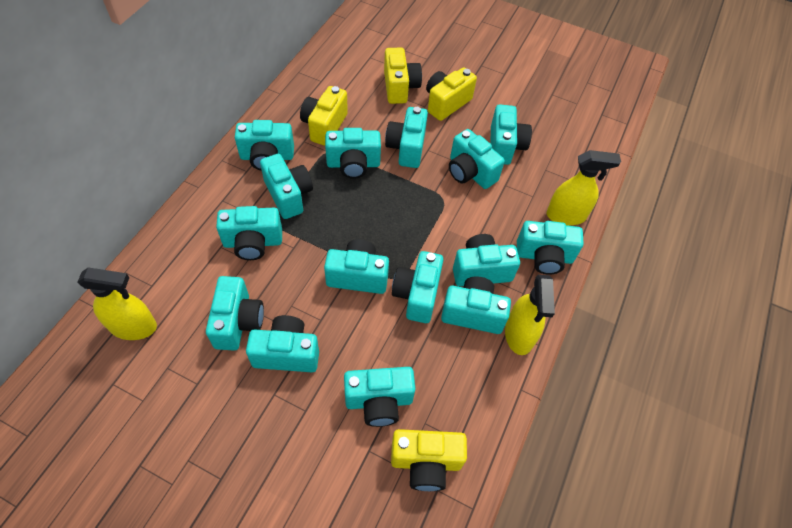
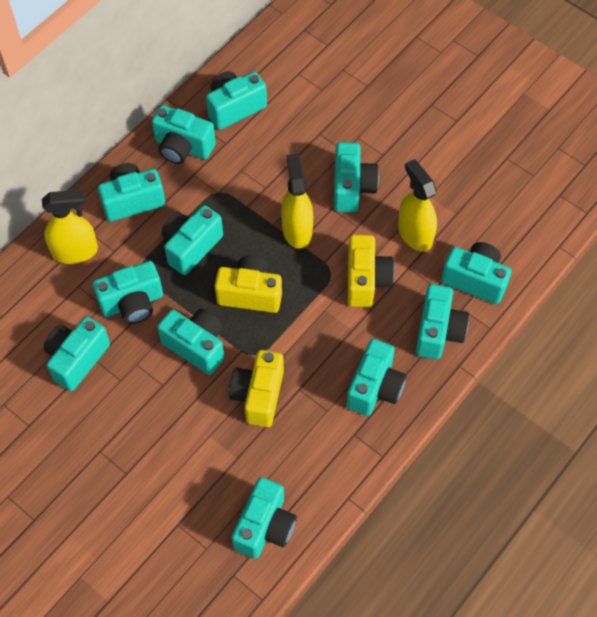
turquoise camera: 15 -> 12
yellow camera: 4 -> 3

